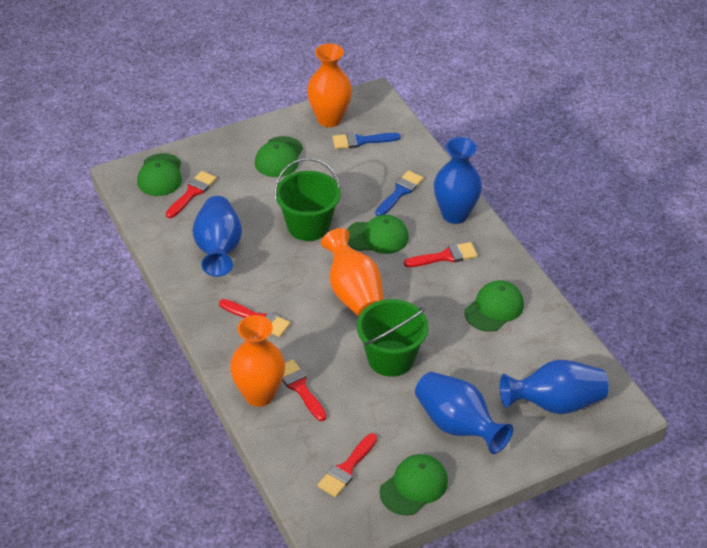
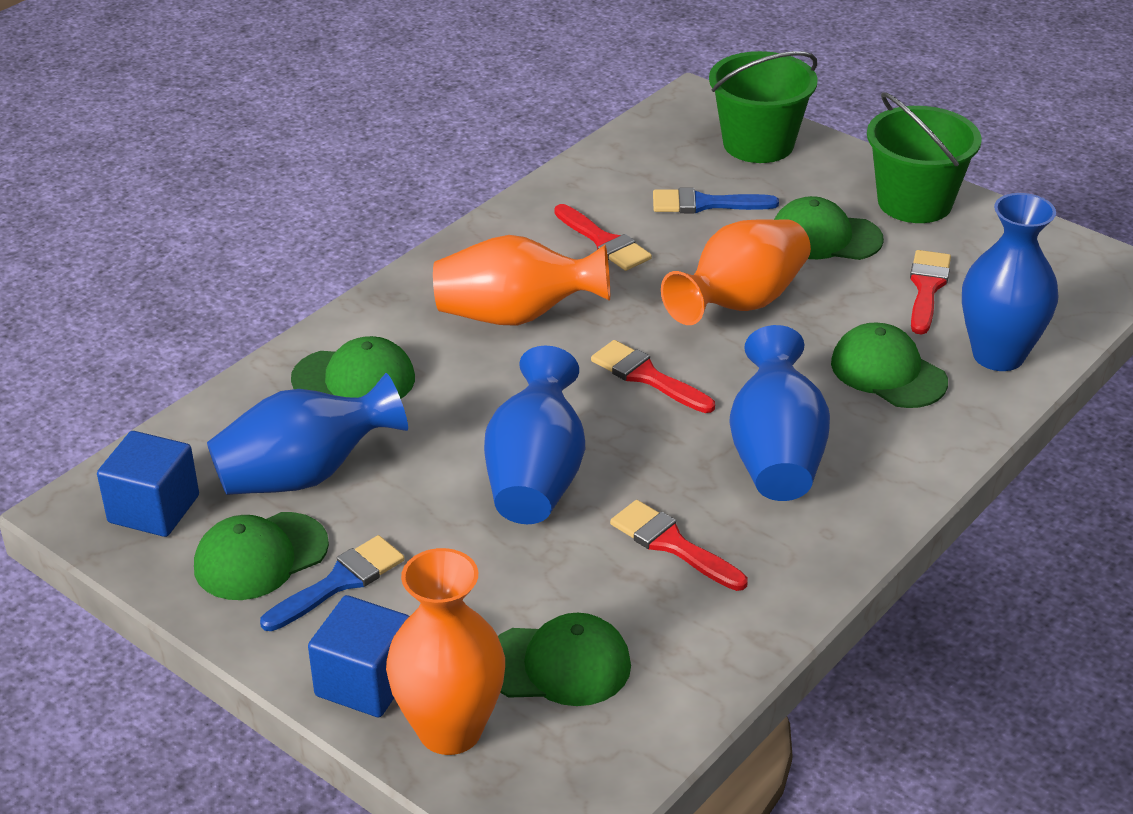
blue cube: 0 -> 2
red brush: 5 -> 4

